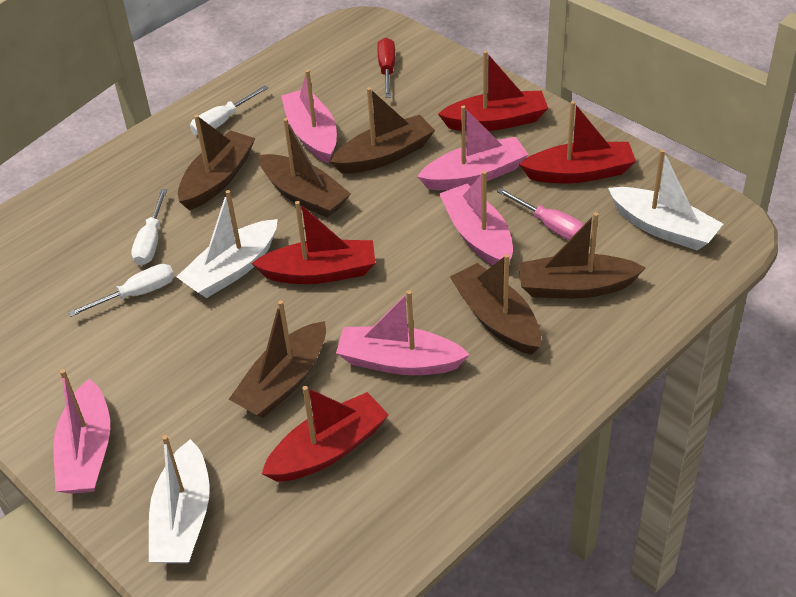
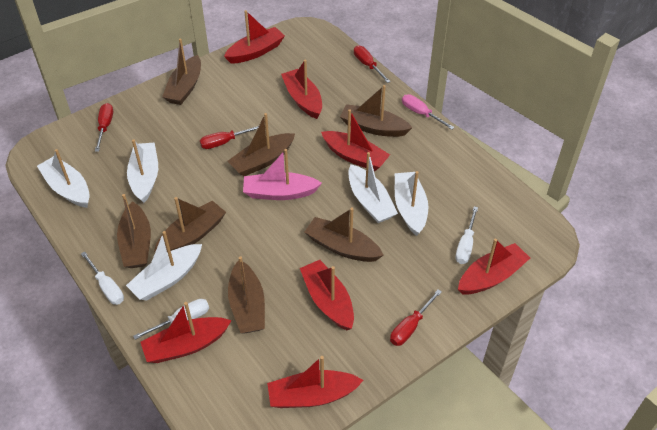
brown boat: 6 -> 7
pink boat: 5 -> 1
red boat: 4 -> 7
red screwdriver: 1 -> 4
white boat: 3 -> 5

